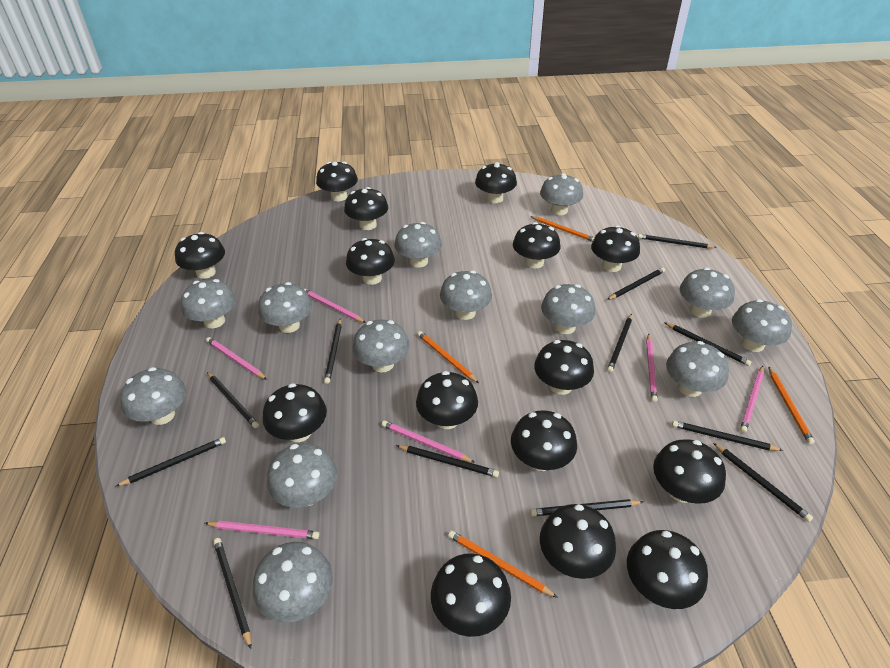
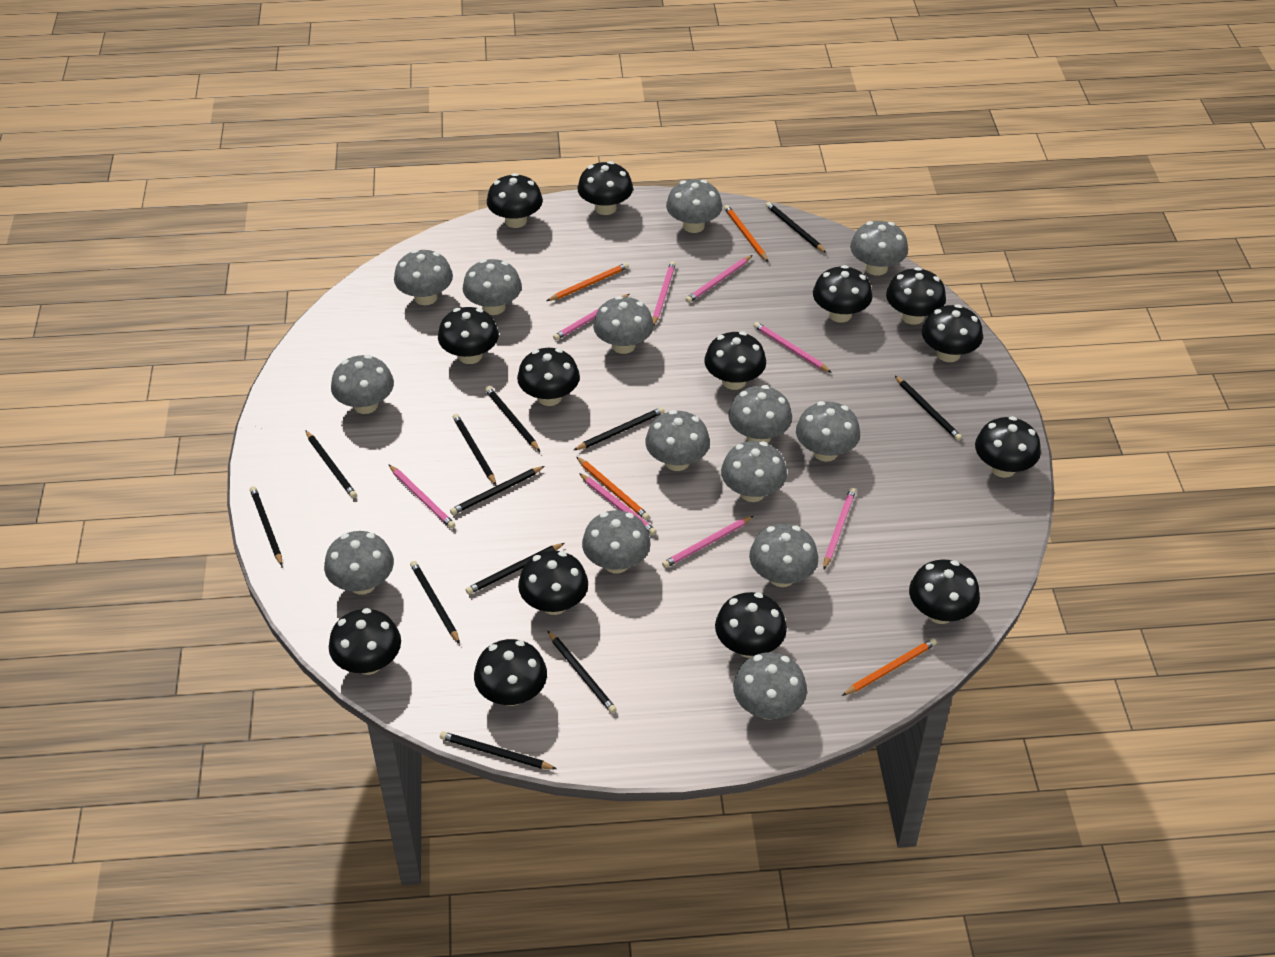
black mushroom: 15 -> 14
grey mushroom: 13 -> 14
pink pencil: 6 -> 8

